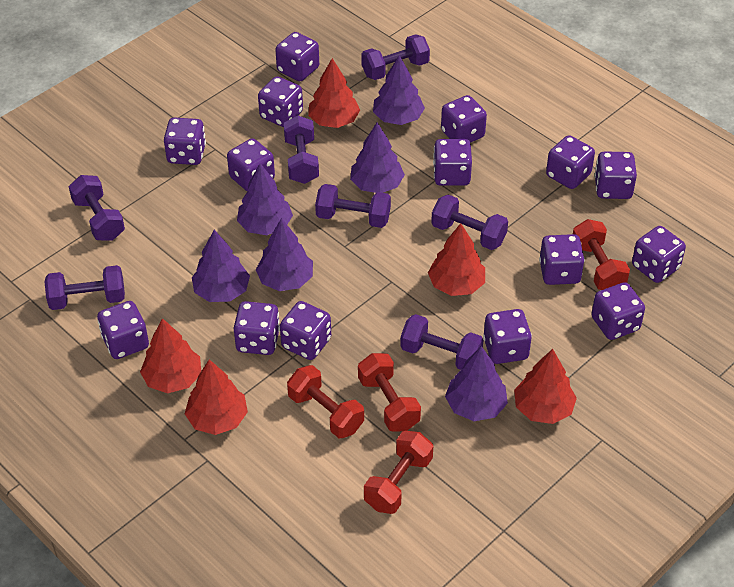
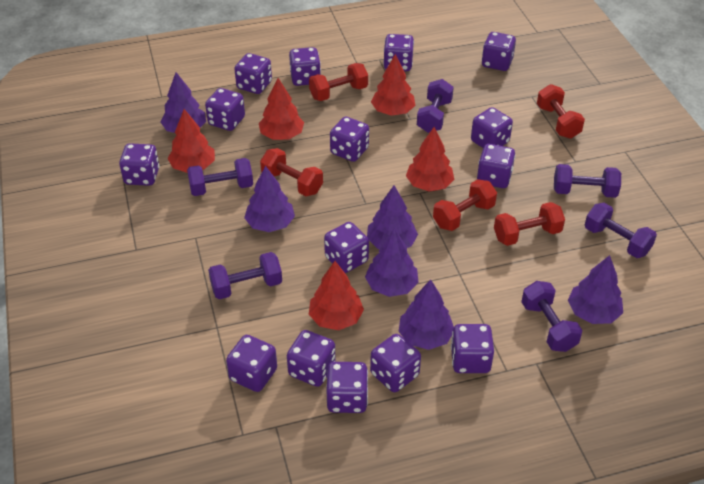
purple dumbbell: 7 -> 6
red dumbbell: 4 -> 5

